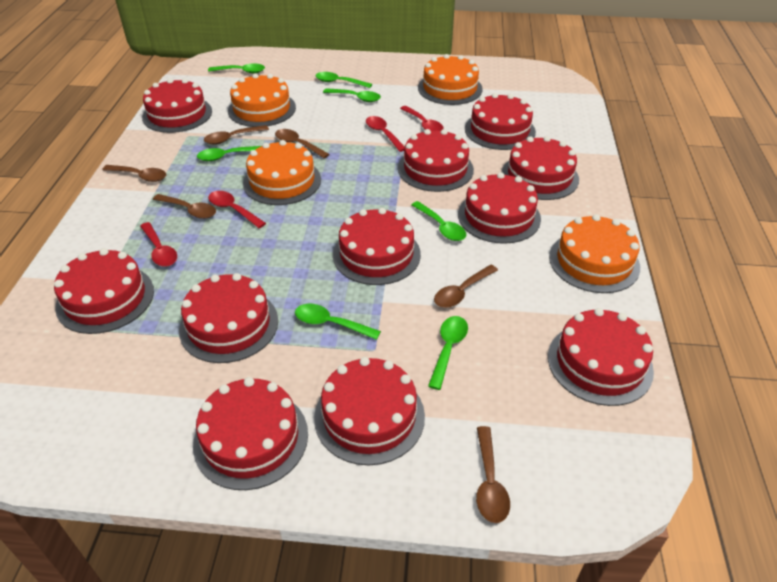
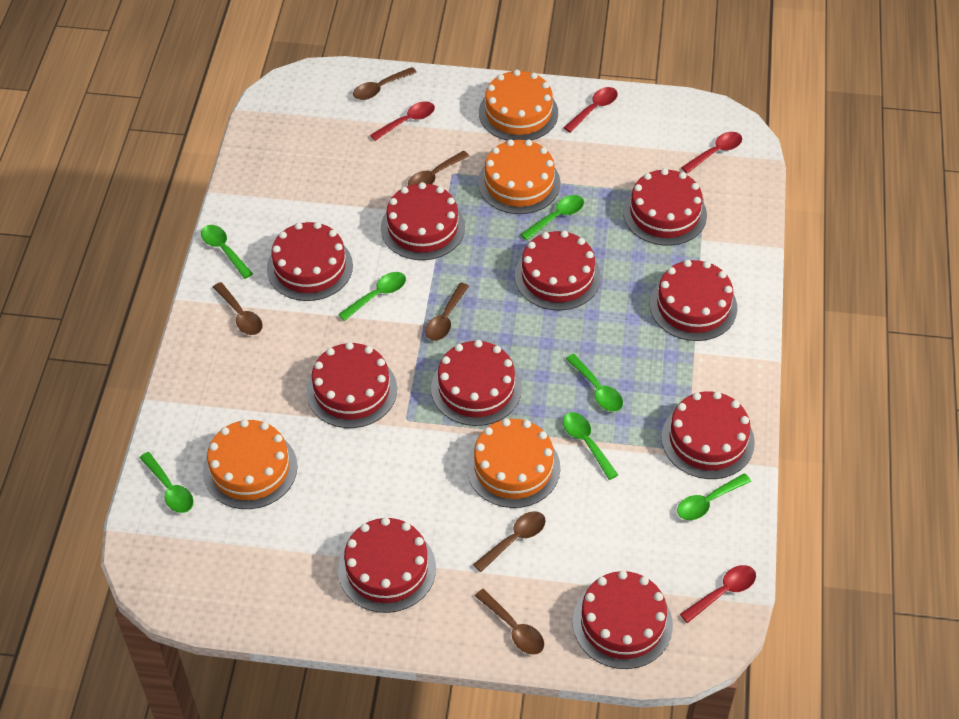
red cake: 11 -> 10

